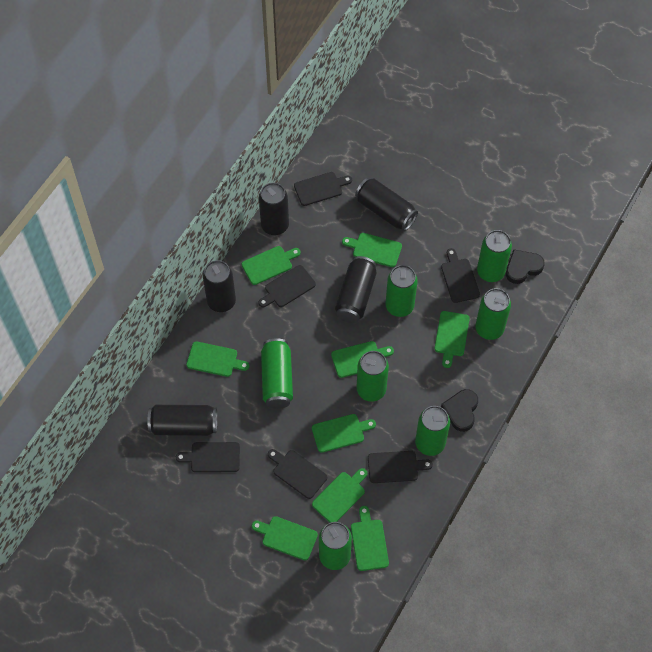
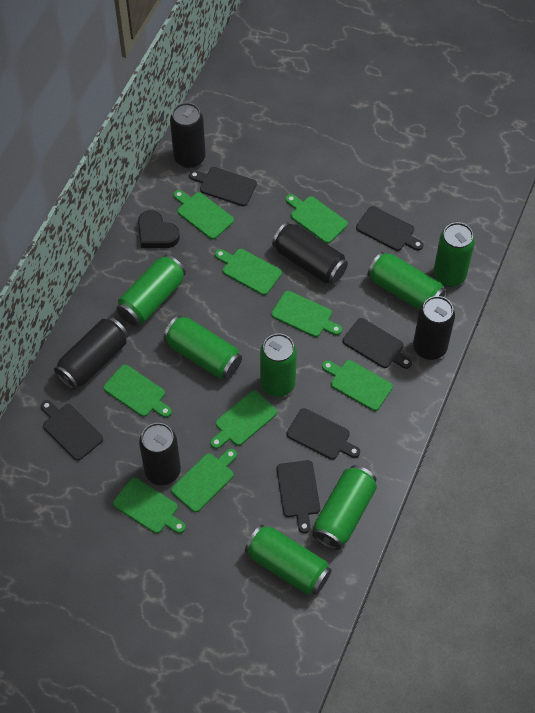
black heart: 2 -> 1

